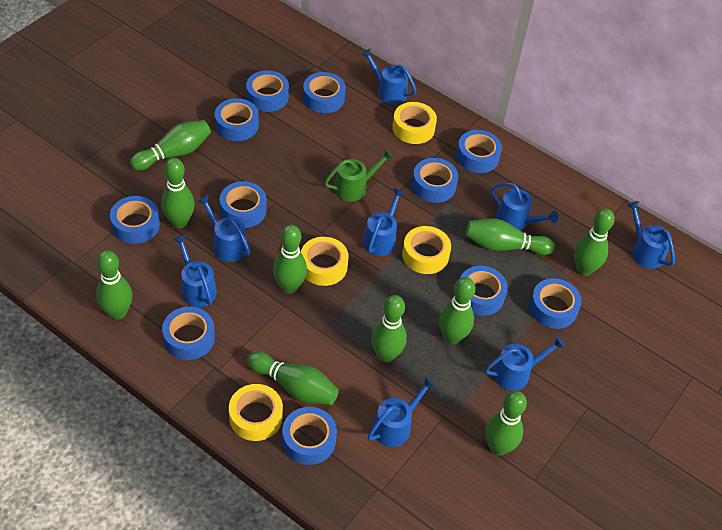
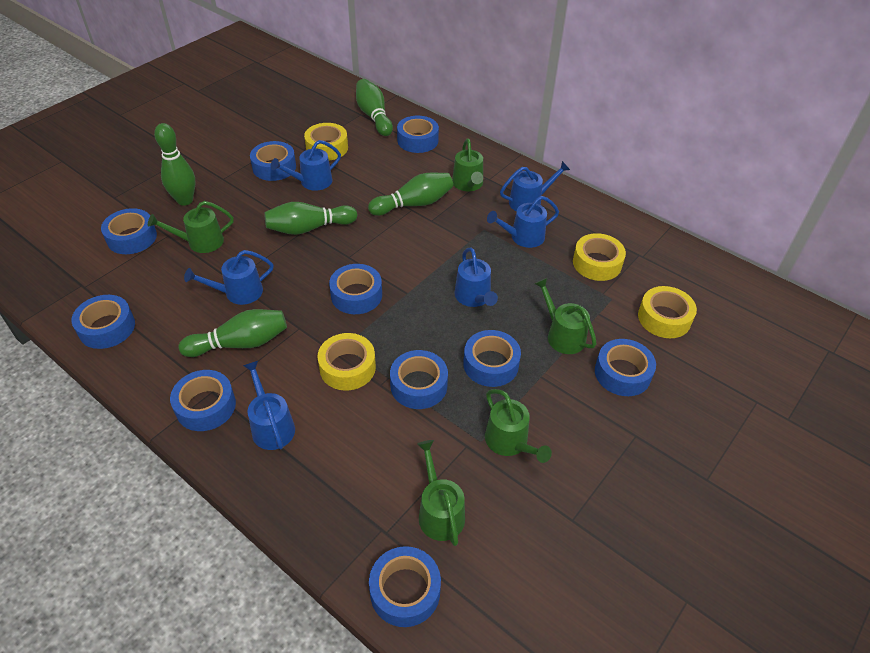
blue tape: 11 -> 10
blue watering can: 8 -> 6
green bowling pin: 10 -> 5
green watering can: 1 -> 5

